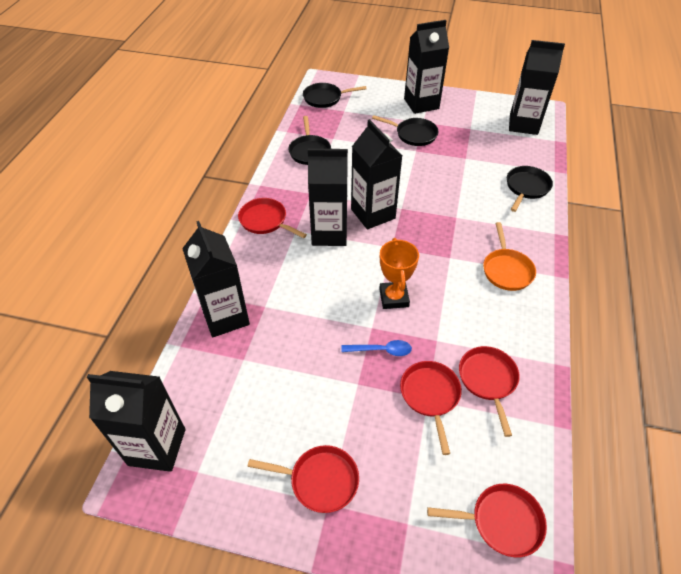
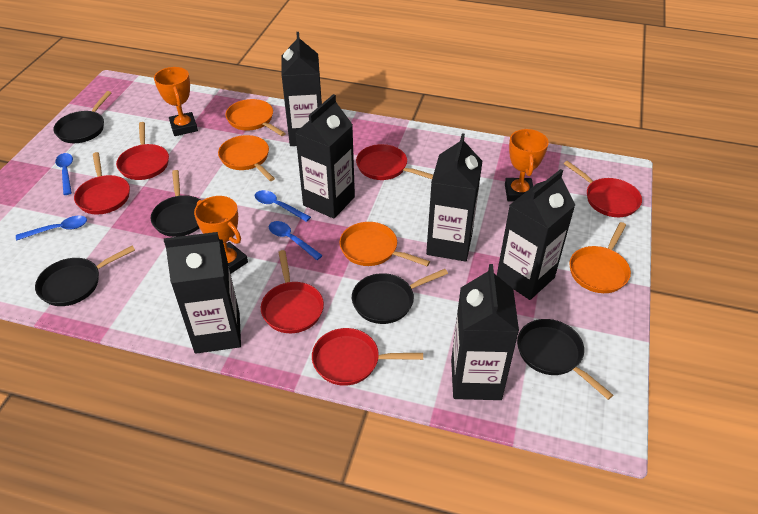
black pan: 4 -> 5
blue spoon: 1 -> 4
orange pan: 1 -> 4
orange trophy: 1 -> 3
red pan: 5 -> 6

